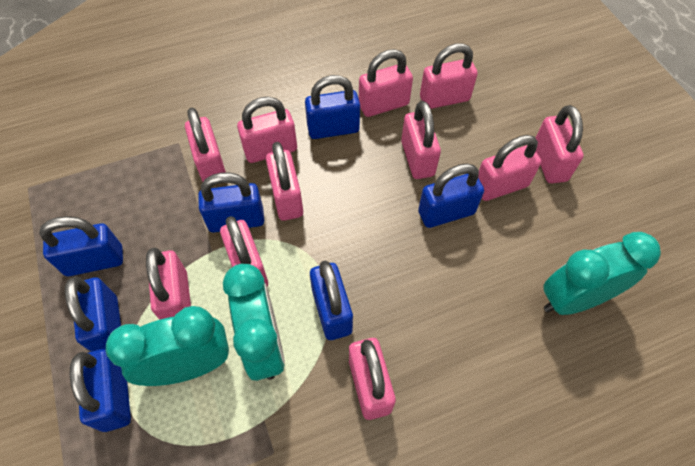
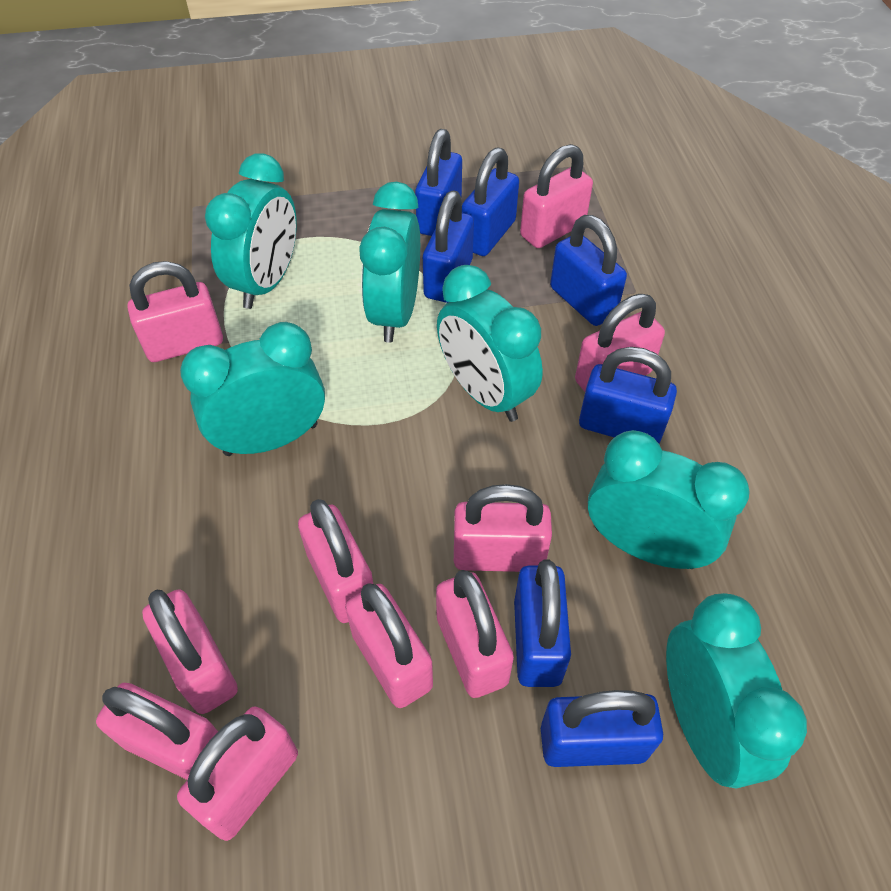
pink padlock: 11 -> 10
turquoise clock: 3 -> 6

